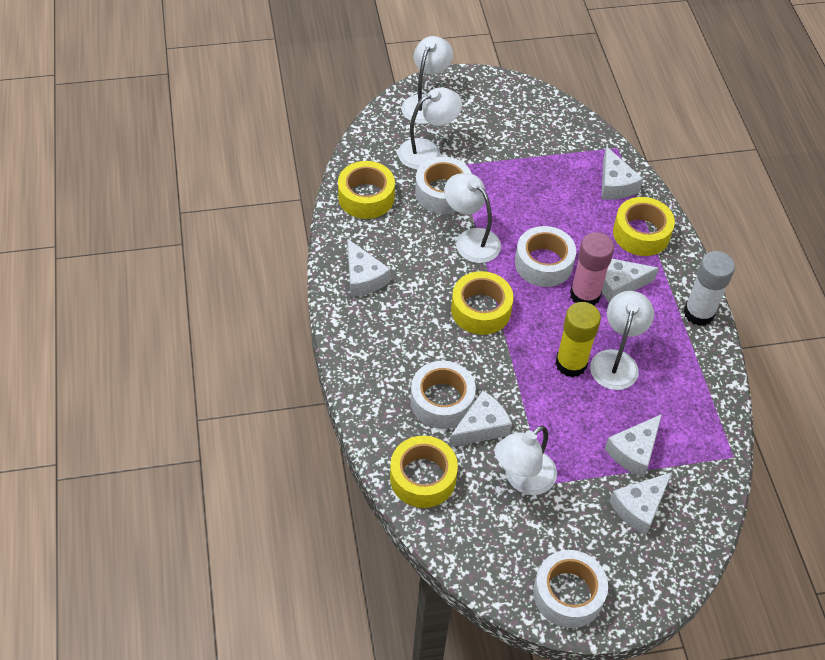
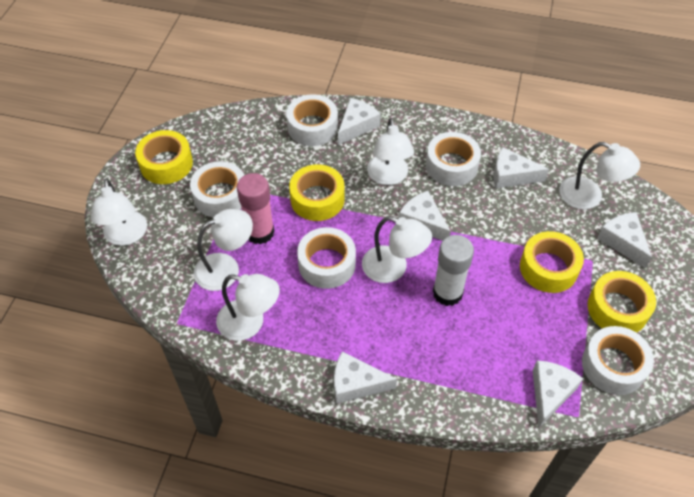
white lamp: 5 -> 6
white tape: 4 -> 5
yellow glue stick: 1 -> 0

